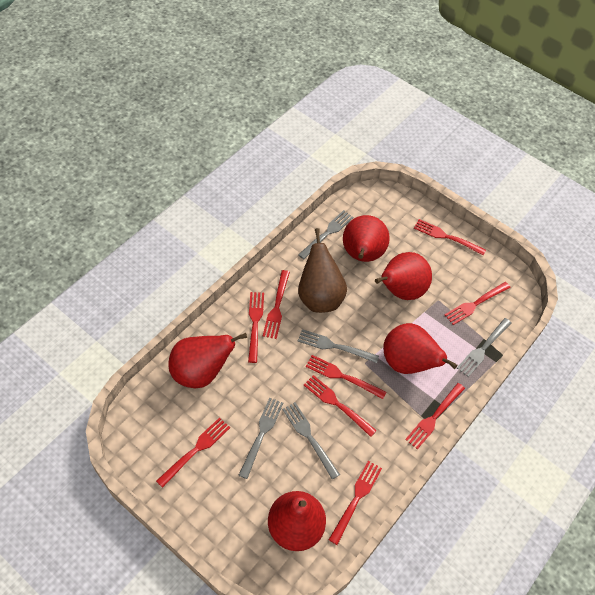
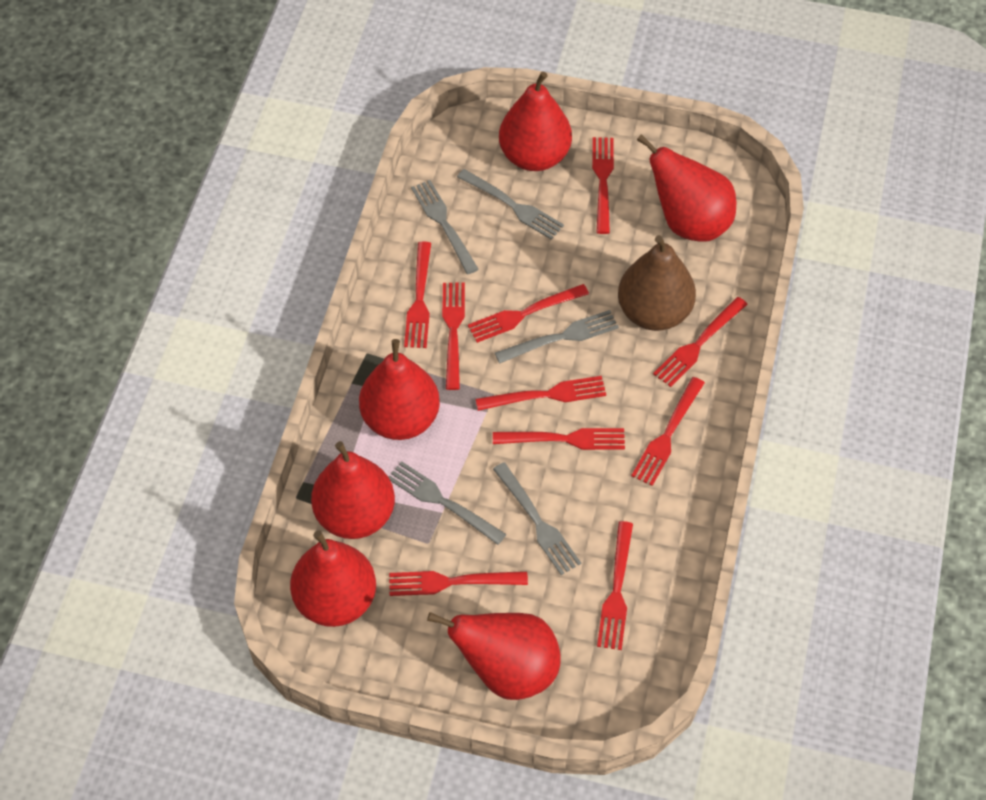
red fork: 9 -> 10
red pear: 5 -> 6

